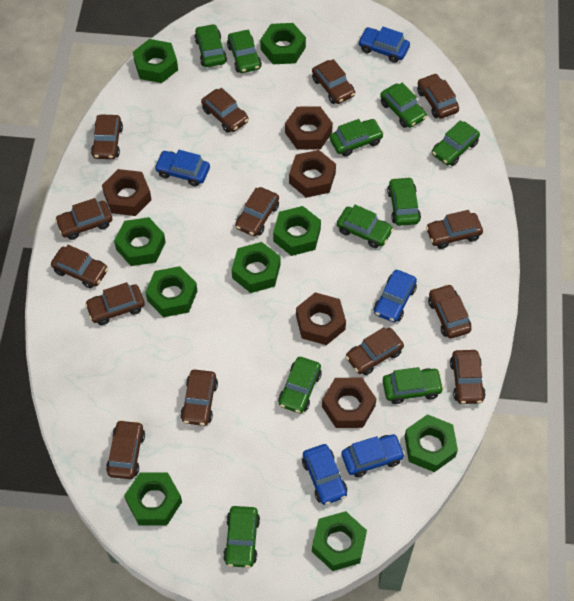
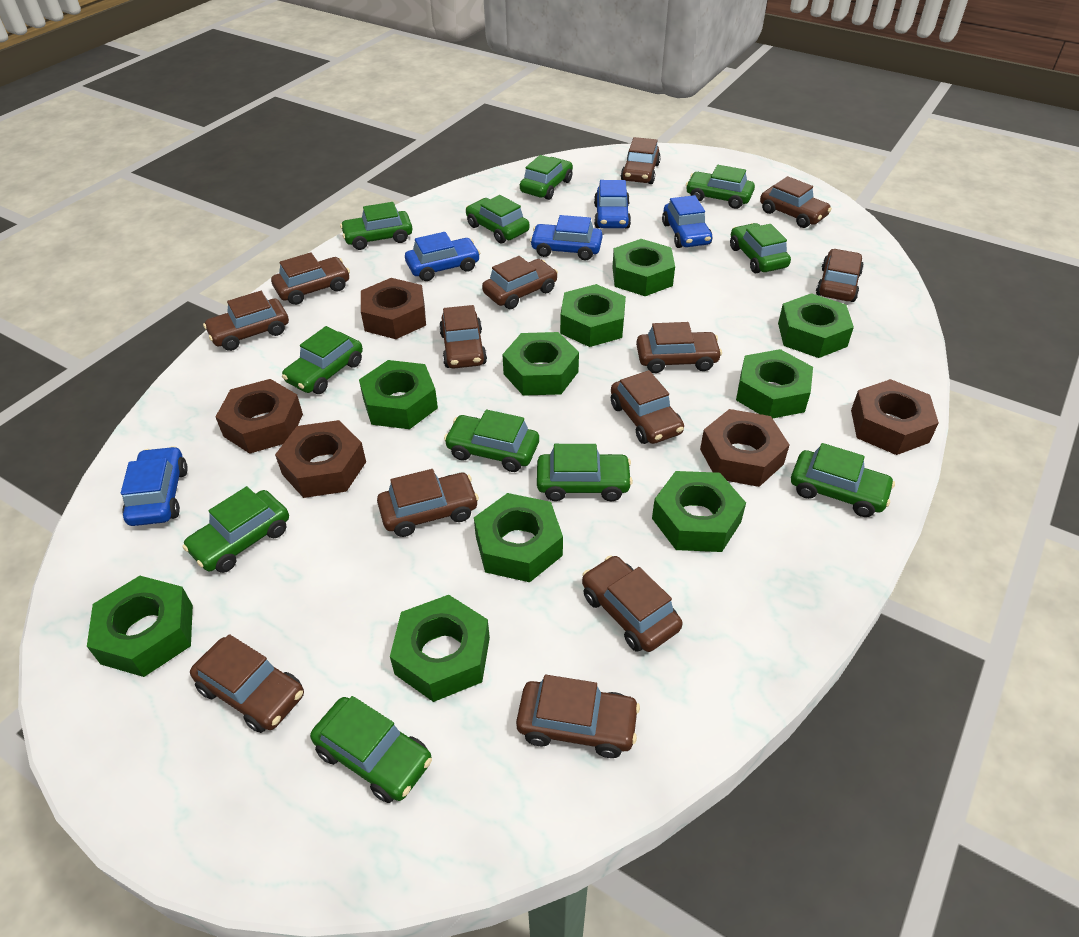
brown car: 14 -> 13
green car: 10 -> 11
green nut: 9 -> 10

